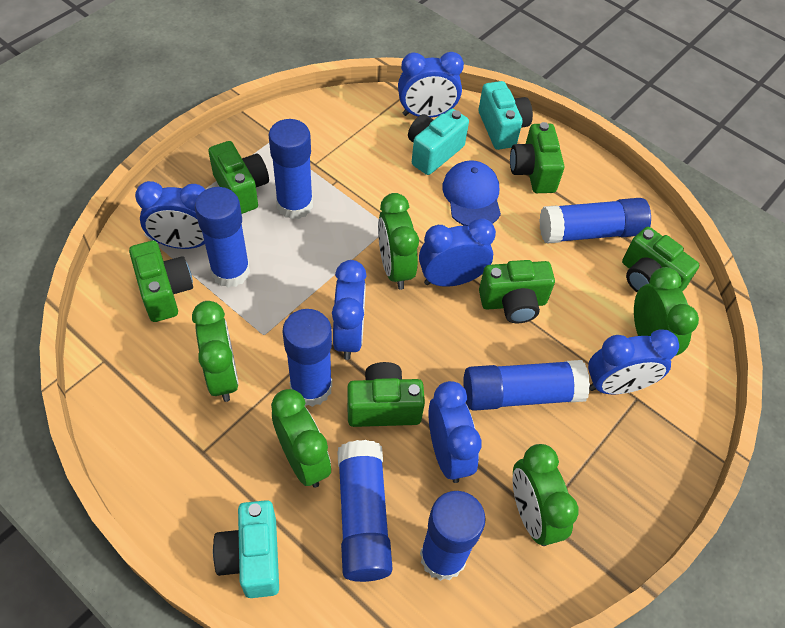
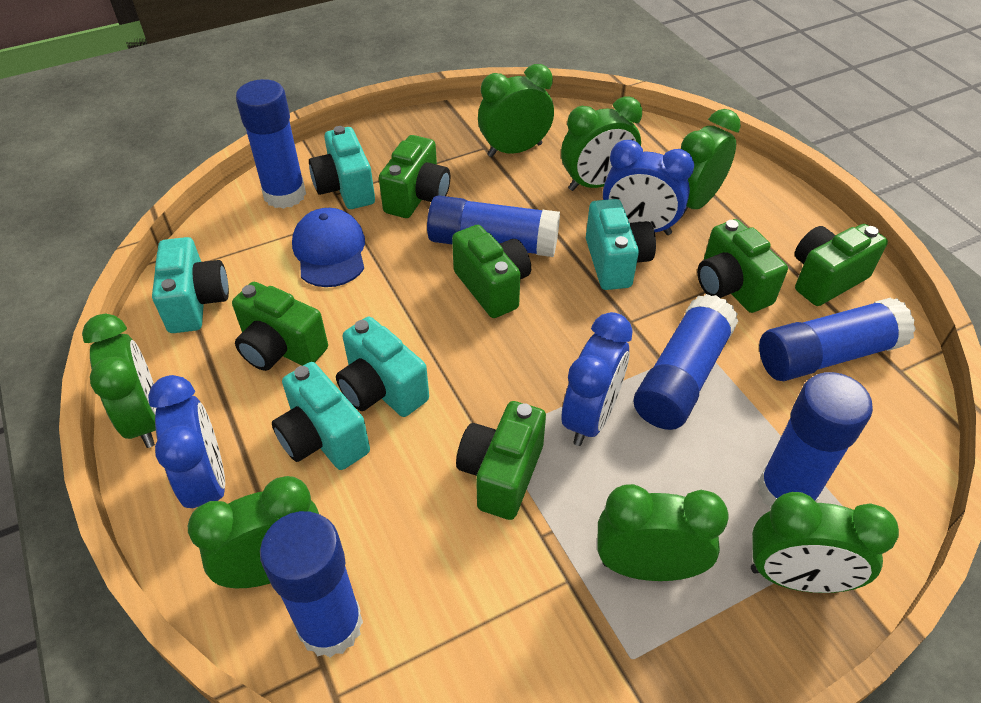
blue clock: 6 -> 3
blue glue stick: 7 -> 6
green clock: 5 -> 7
turquoise camera: 3 -> 5

